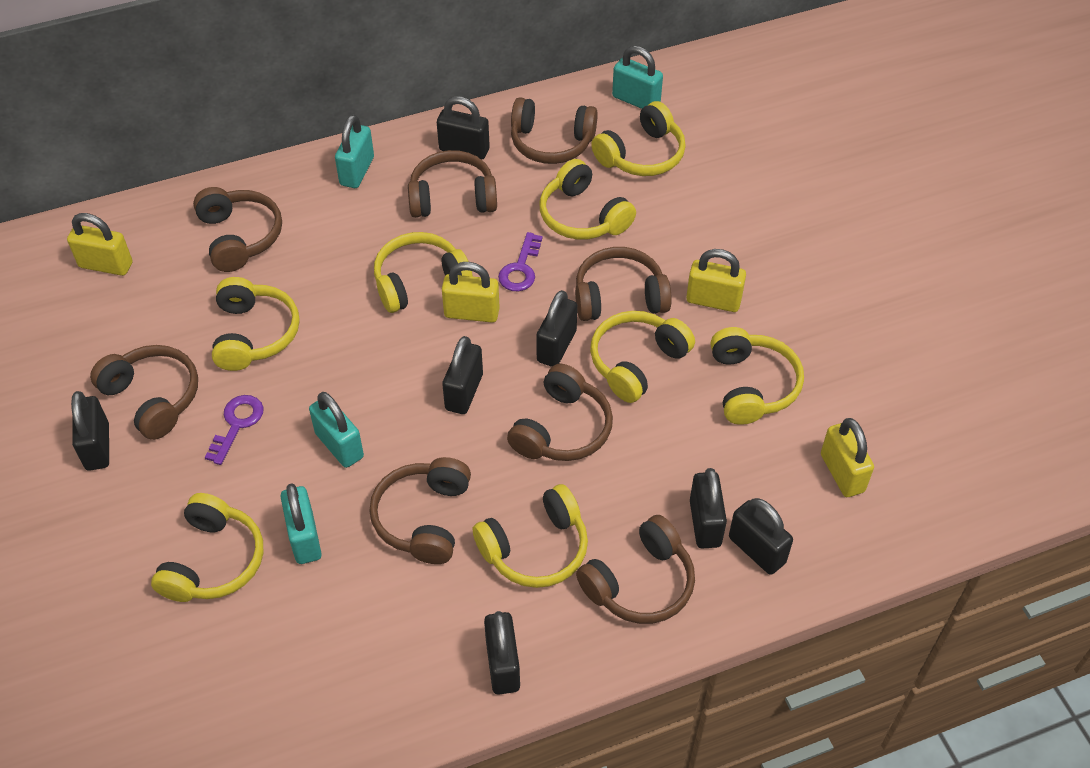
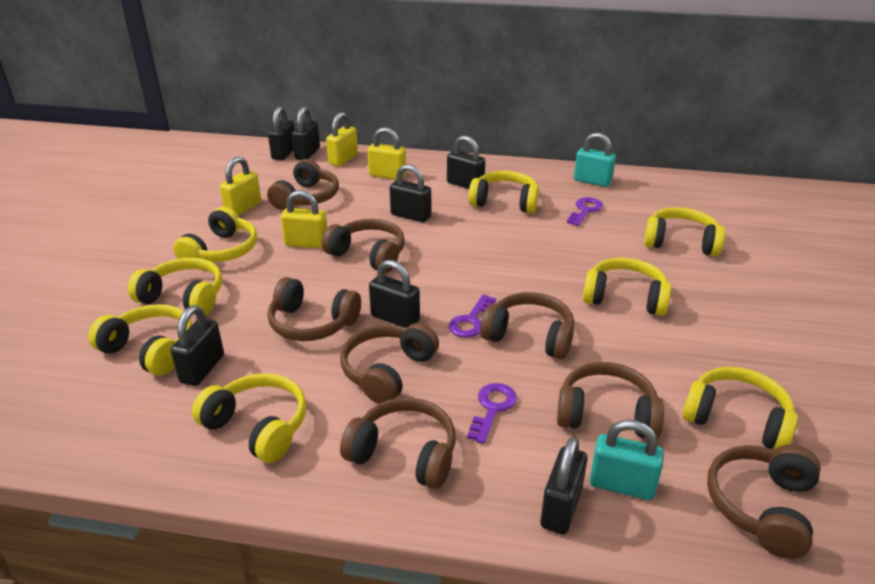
purple key: 2 -> 3
turquoise padlock: 4 -> 2

